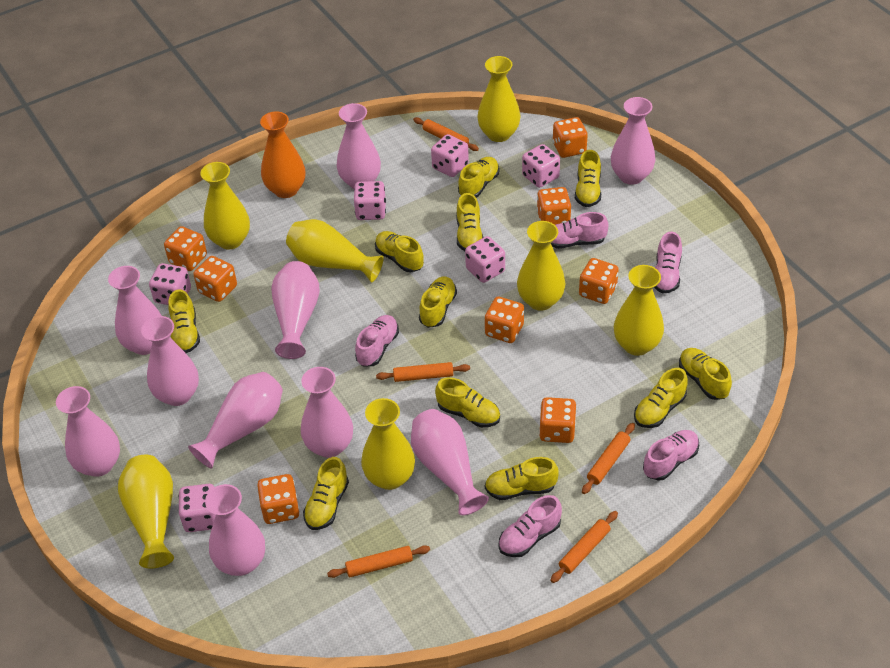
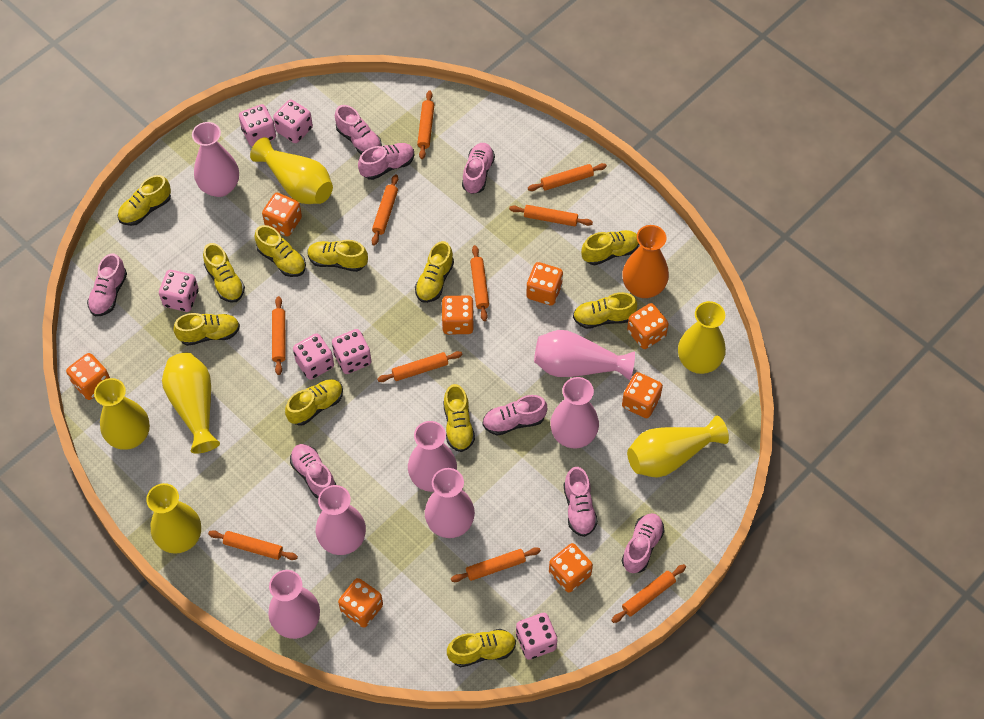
orange rolling pin: 5 -> 10
pink shoe: 5 -> 8
pink vase: 10 -> 7
yellow vase: 7 -> 6

